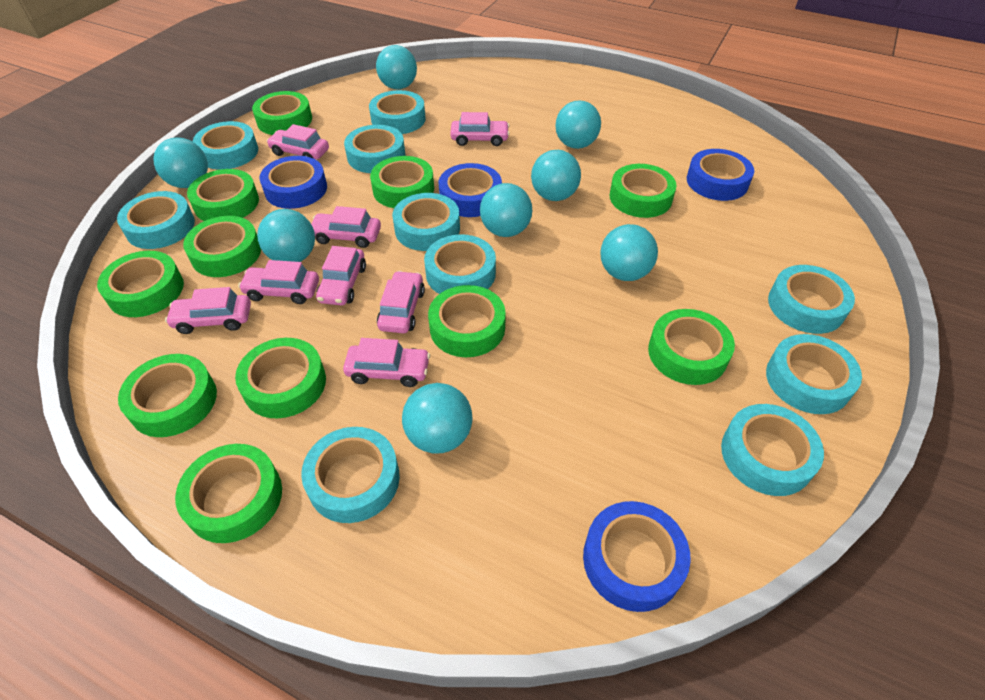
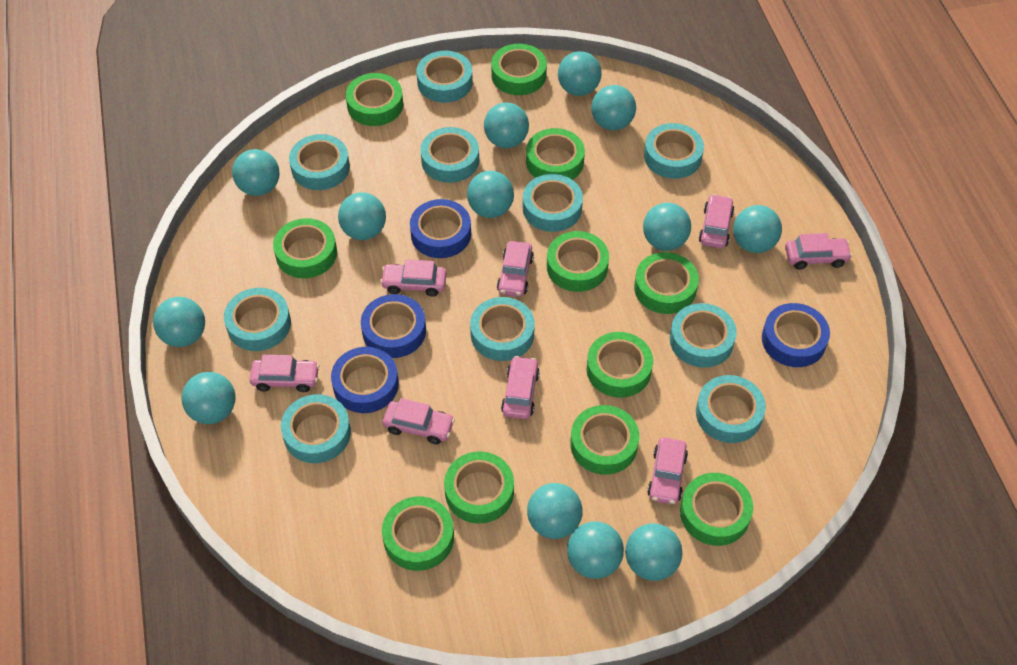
turquoise ball: 8 -> 13

